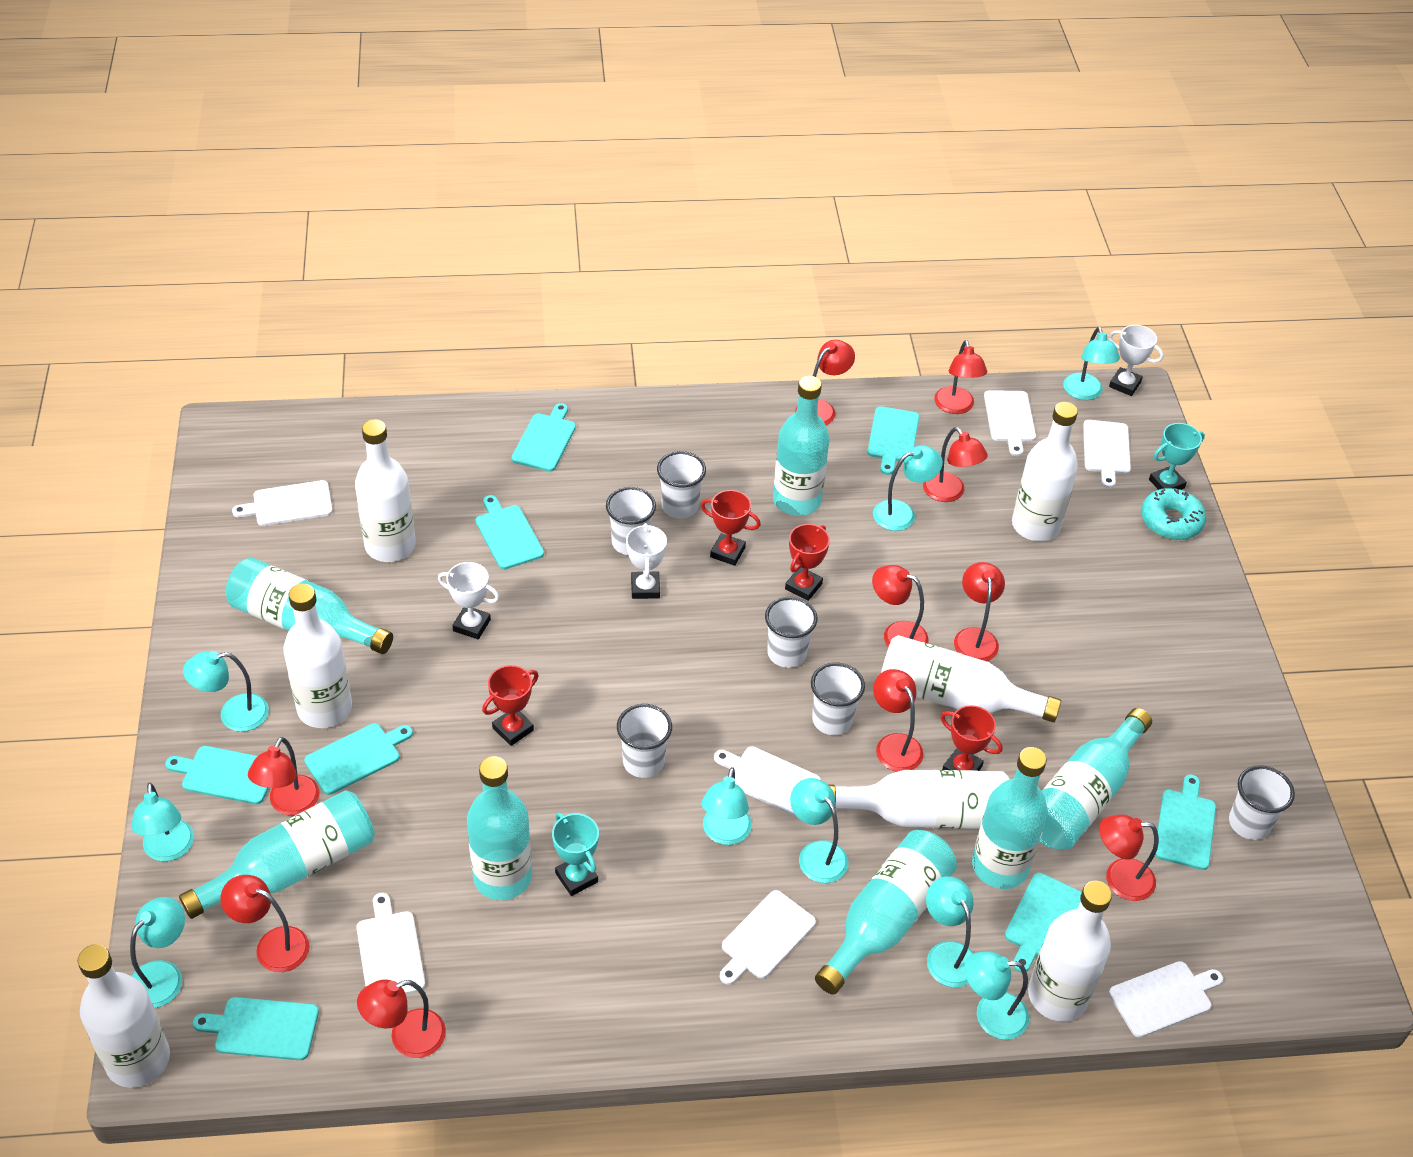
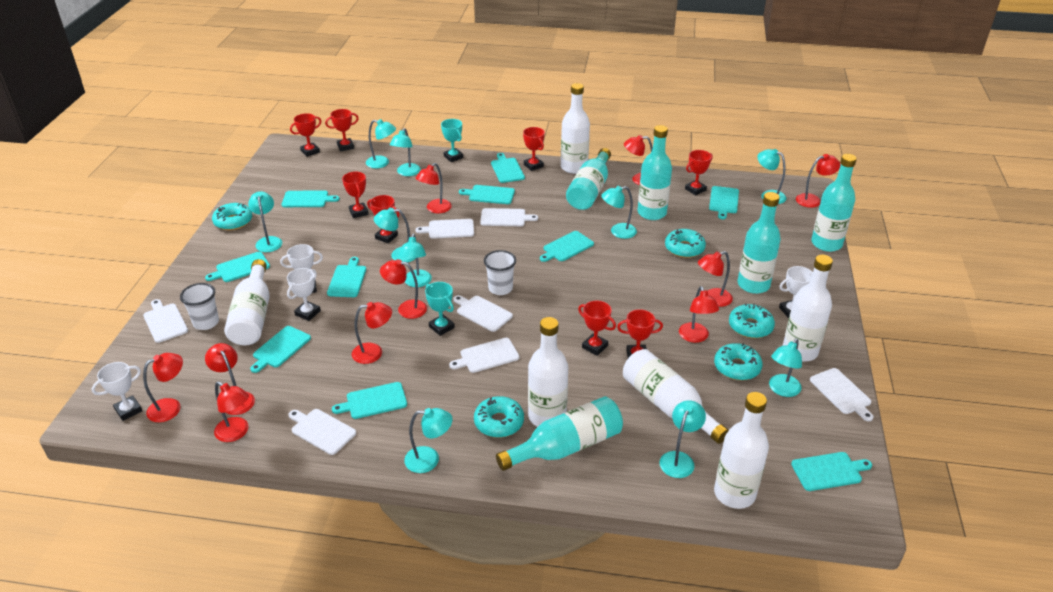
red trophy: 4 -> 8
turquoise bottle: 7 -> 5
turquoise cutting board: 8 -> 10
turquoise donut: 1 -> 5
turquoise lamp: 9 -> 10
white bottle: 7 -> 6
white cup: 6 -> 2
white trophy: 3 -> 4

